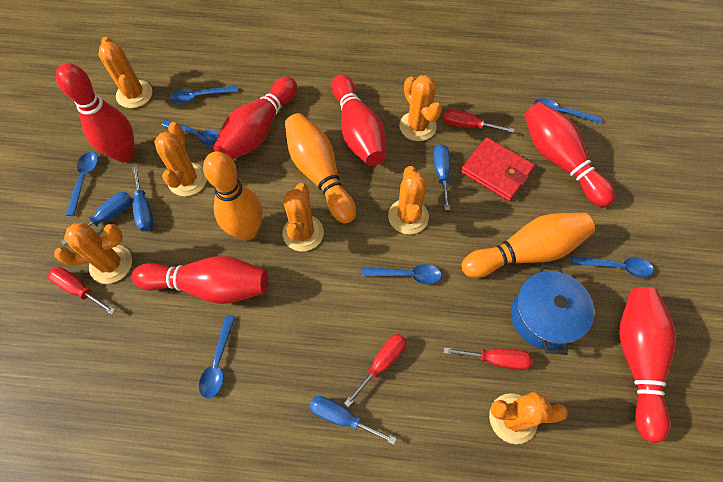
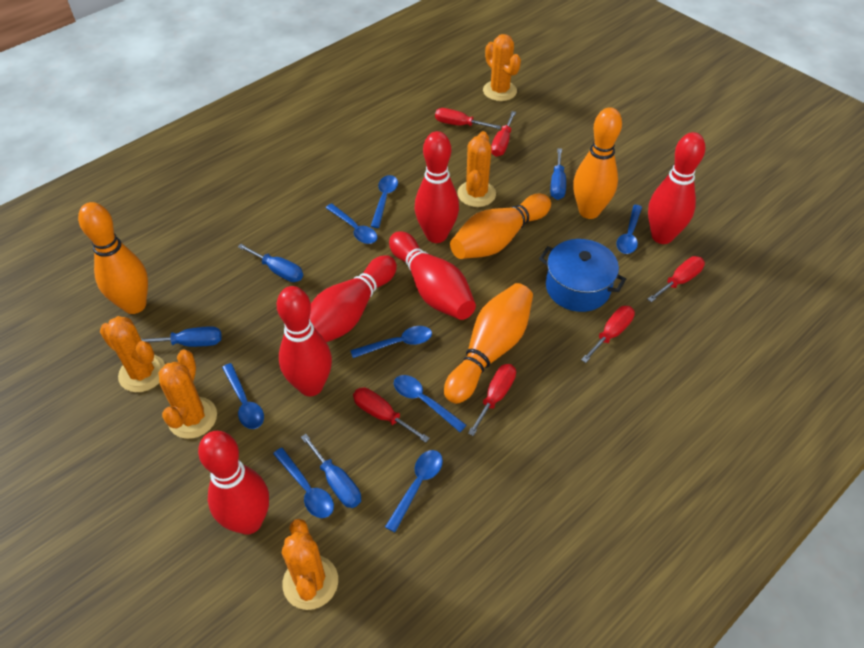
blue spoon: 7 -> 8
orange bowling pin: 3 -> 4
orange cactus: 7 -> 5
red screwdriver: 4 -> 6
red wallet: 1 -> 0

